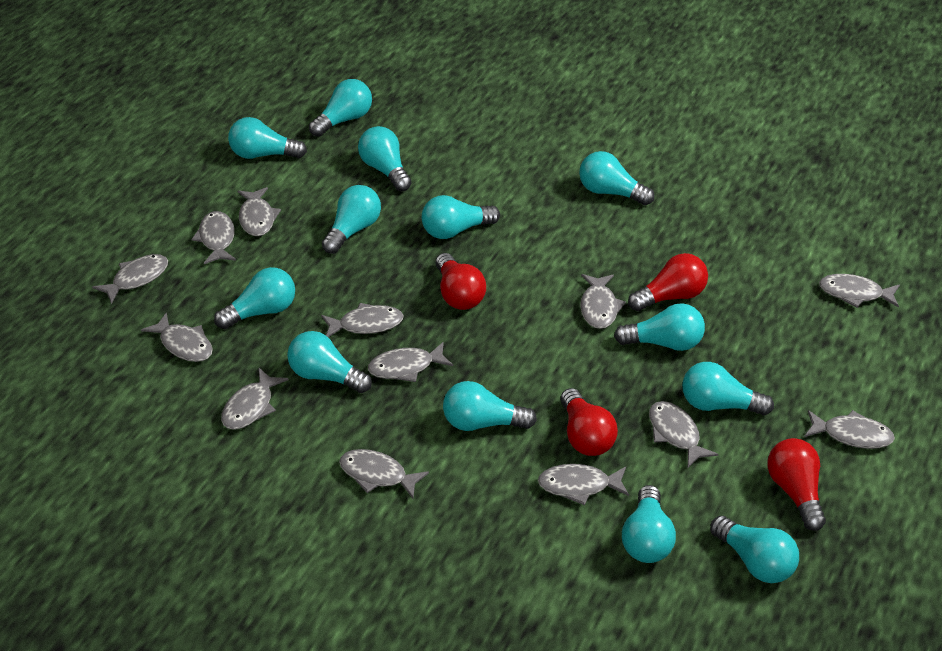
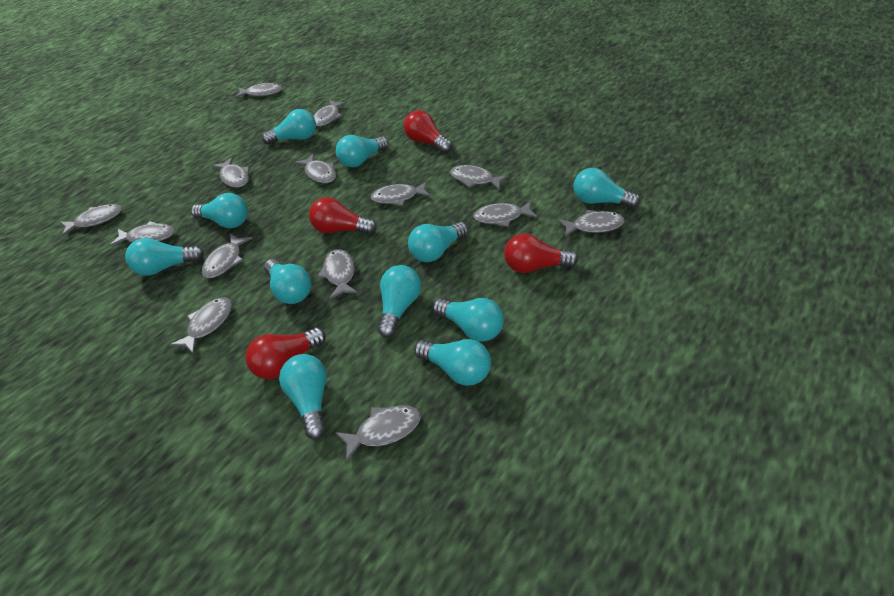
grey fish: 13 -> 14
turquoise light bulb: 13 -> 11

